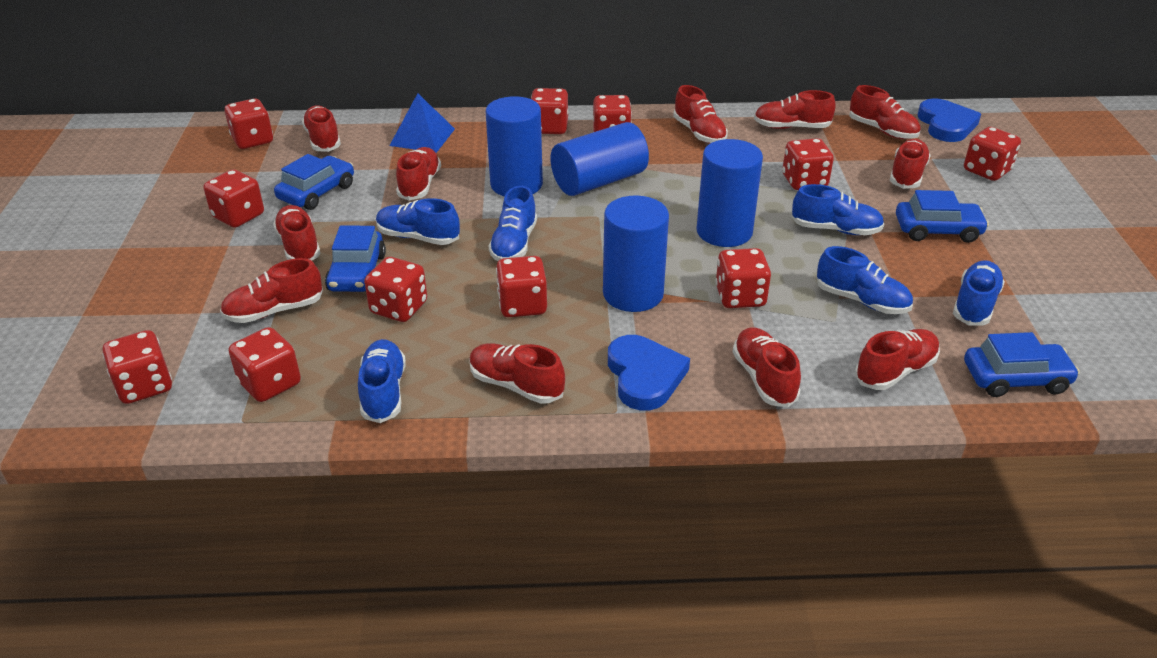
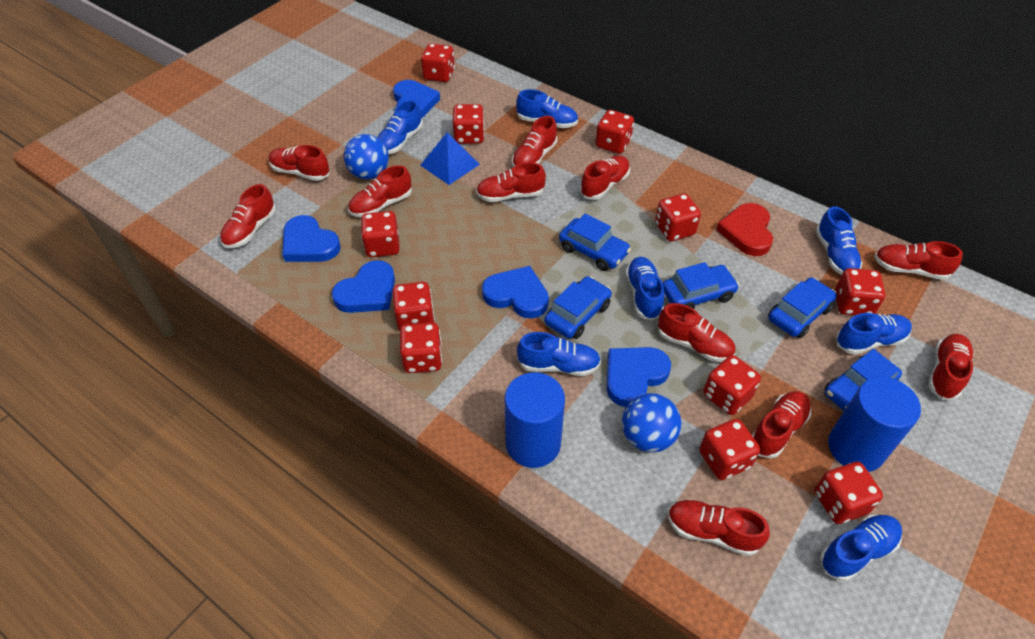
blue ball: 0 -> 2
blue car: 4 -> 5
blue cylinder: 4 -> 2
blue heart: 2 -> 5
blue shoe: 6 -> 7
red heart: 0 -> 1

